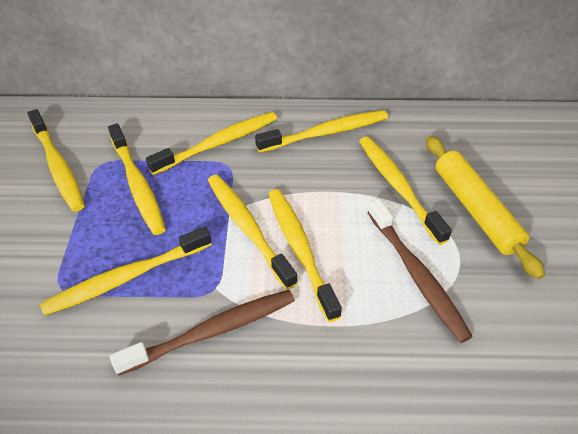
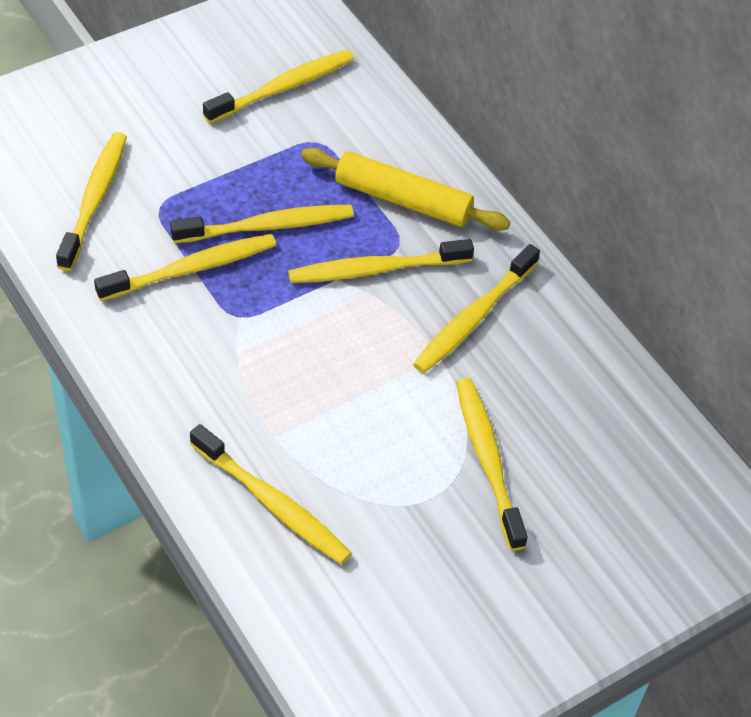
brown toothbrush: 2 -> 0

